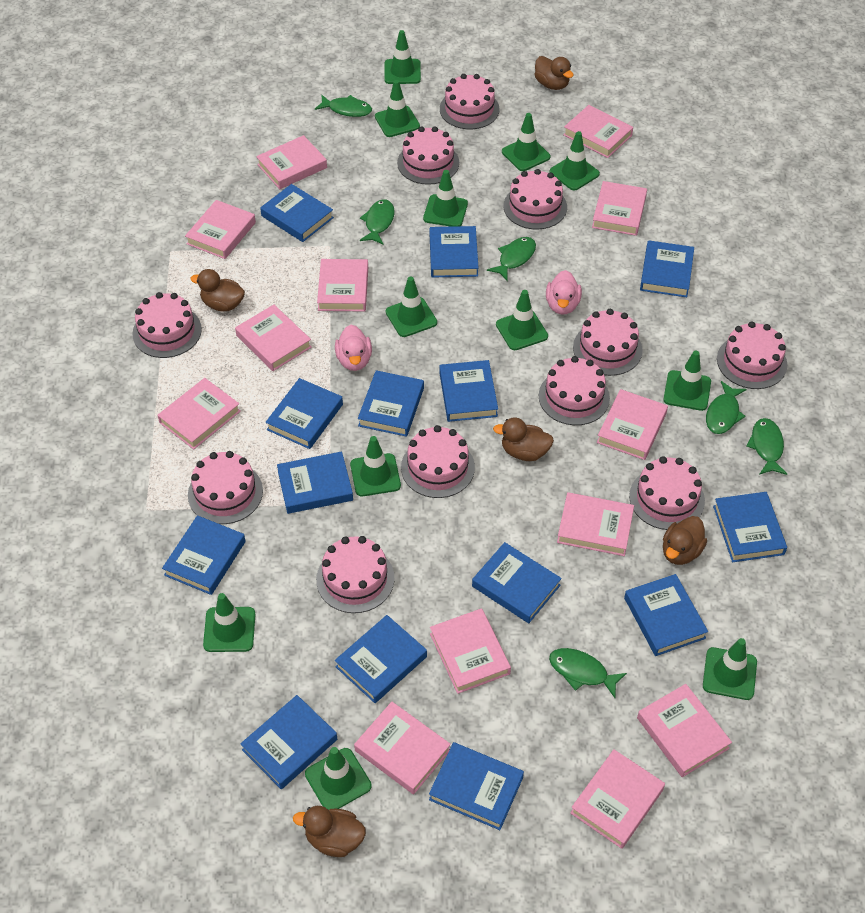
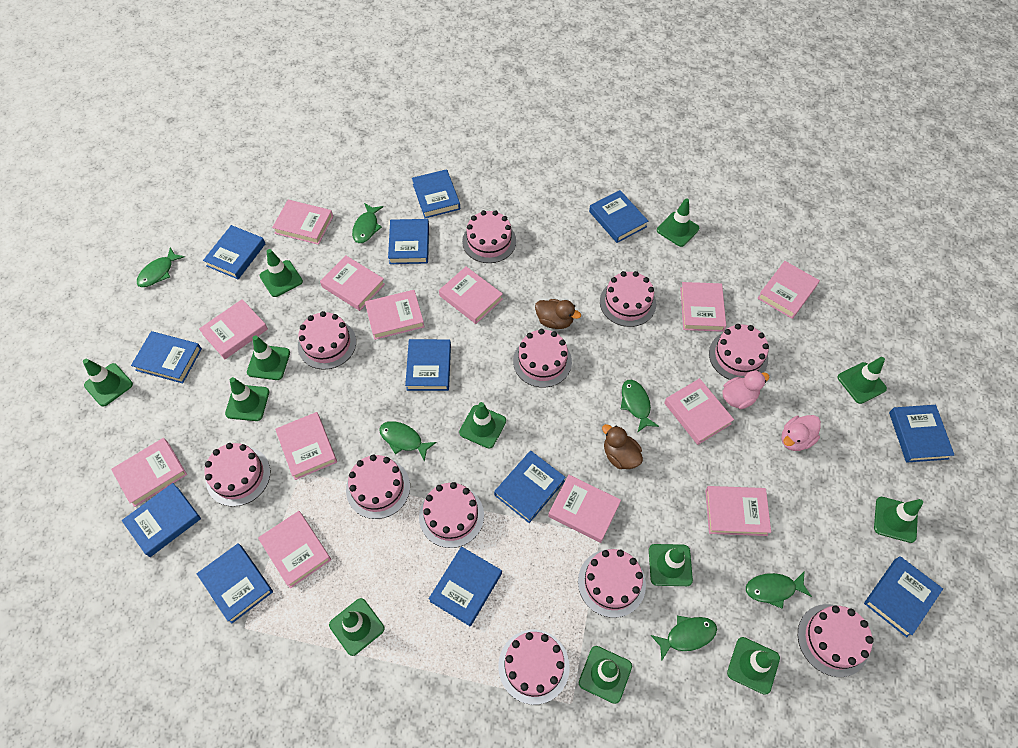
blue book: 14 -> 12
brown duck: 5 -> 2

